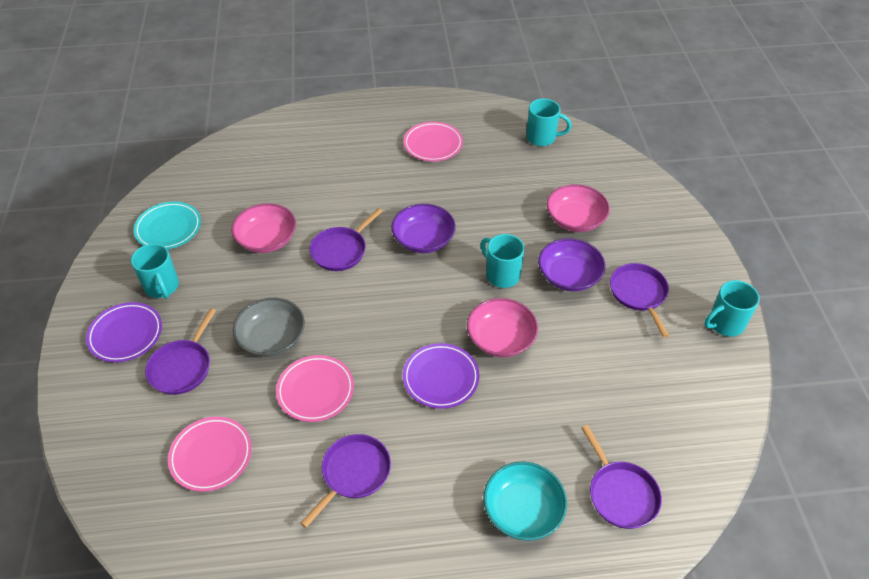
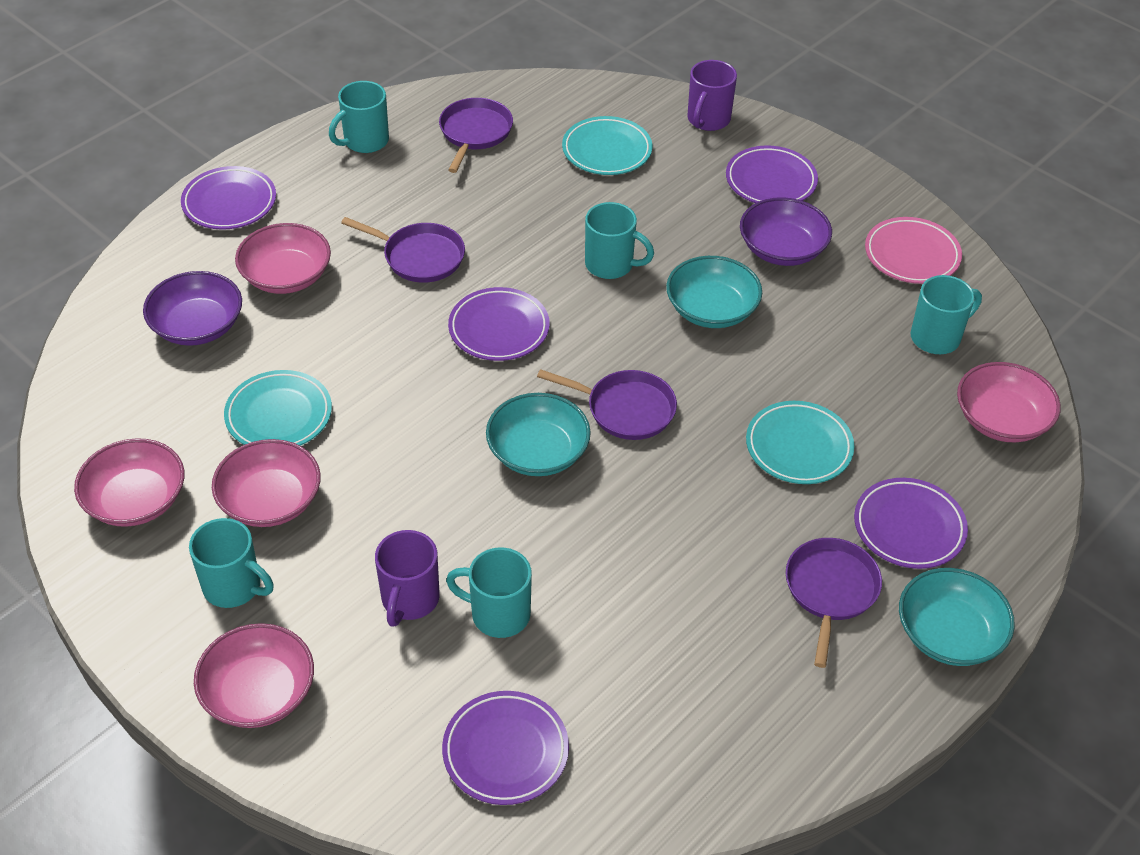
grey bowl: 1 -> 0
pink bowl: 3 -> 5
pink plate: 3 -> 1
purple mug: 0 -> 2
purple pan: 5 -> 4
purple plate: 2 -> 5
turquoise bowl: 1 -> 3
turquoise mug: 4 -> 5
turquoise plate: 1 -> 3

